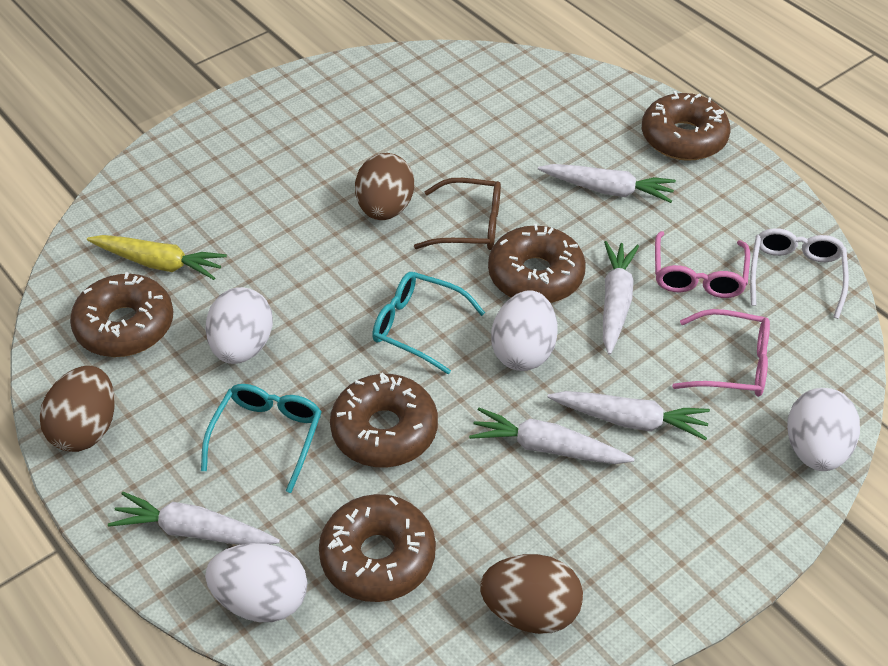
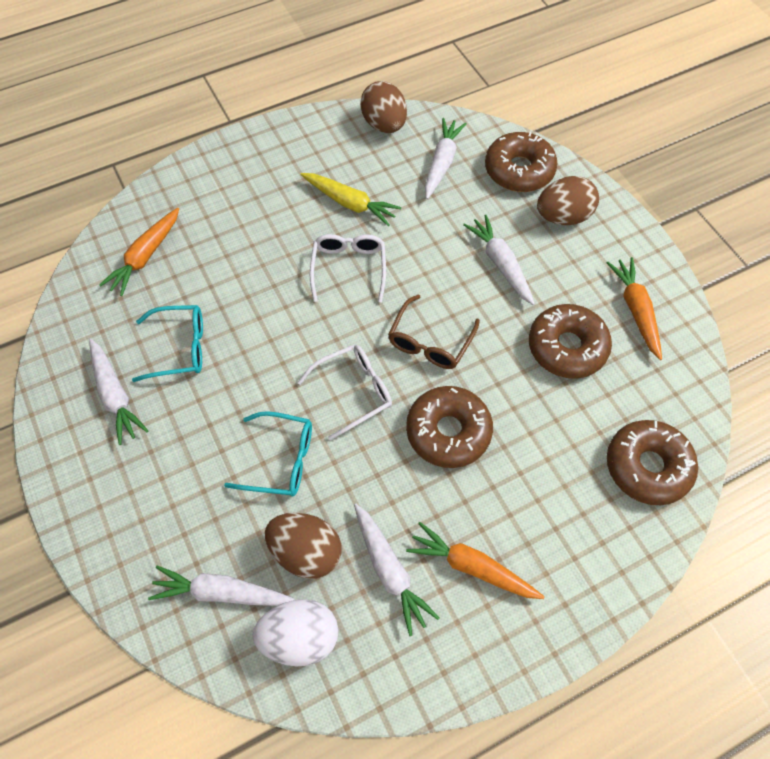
brown donut: 5 -> 4
orange carrot: 0 -> 3
pink glasses: 2 -> 0
white egg: 4 -> 1
white glasses: 1 -> 2

